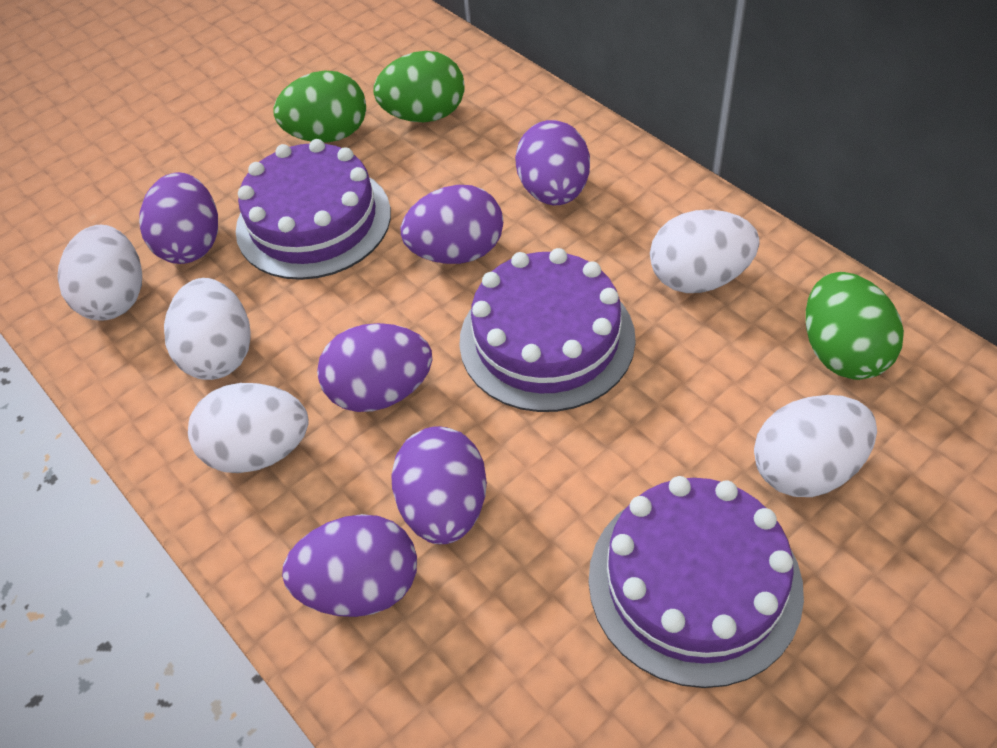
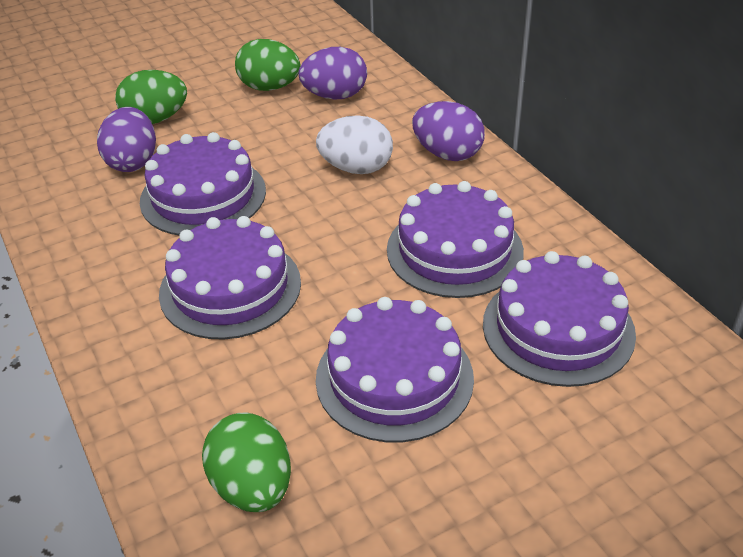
purple cake: 3 -> 5
purple egg: 6 -> 3
white egg: 5 -> 1

